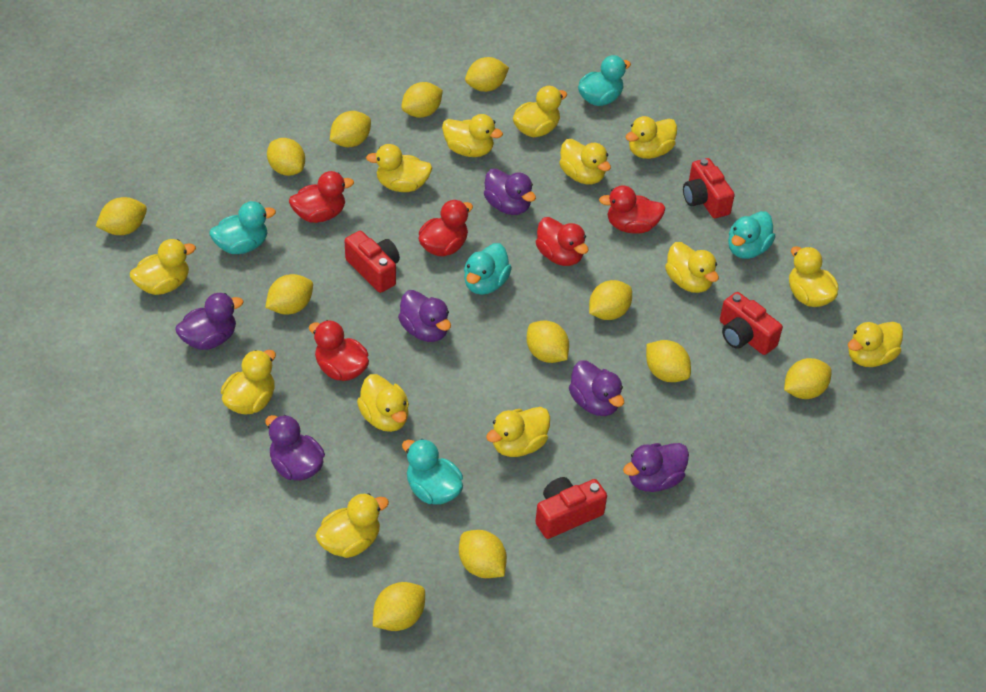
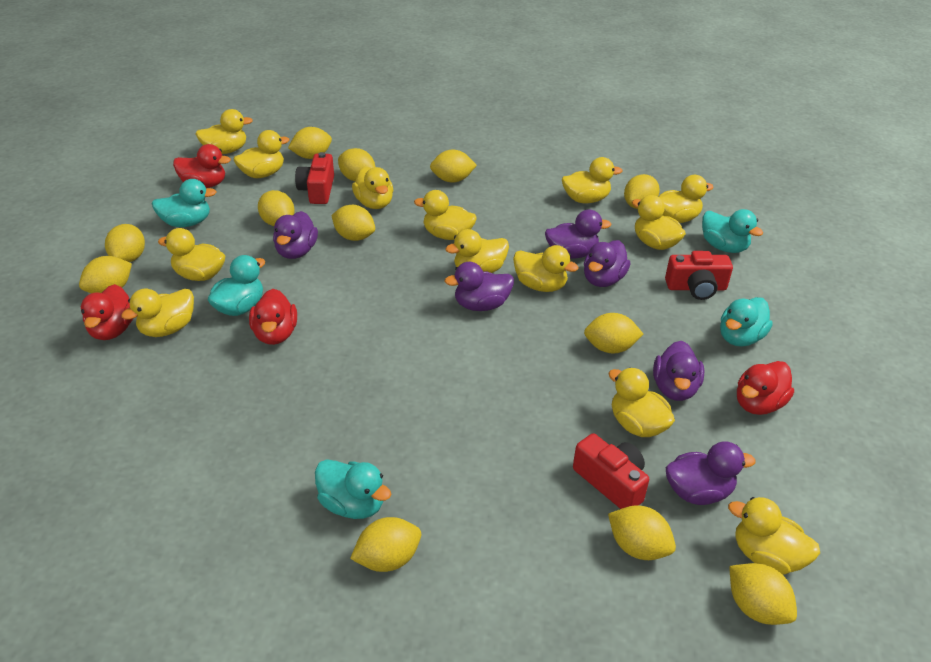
red camera: 4 -> 3
red duck: 5 -> 4

